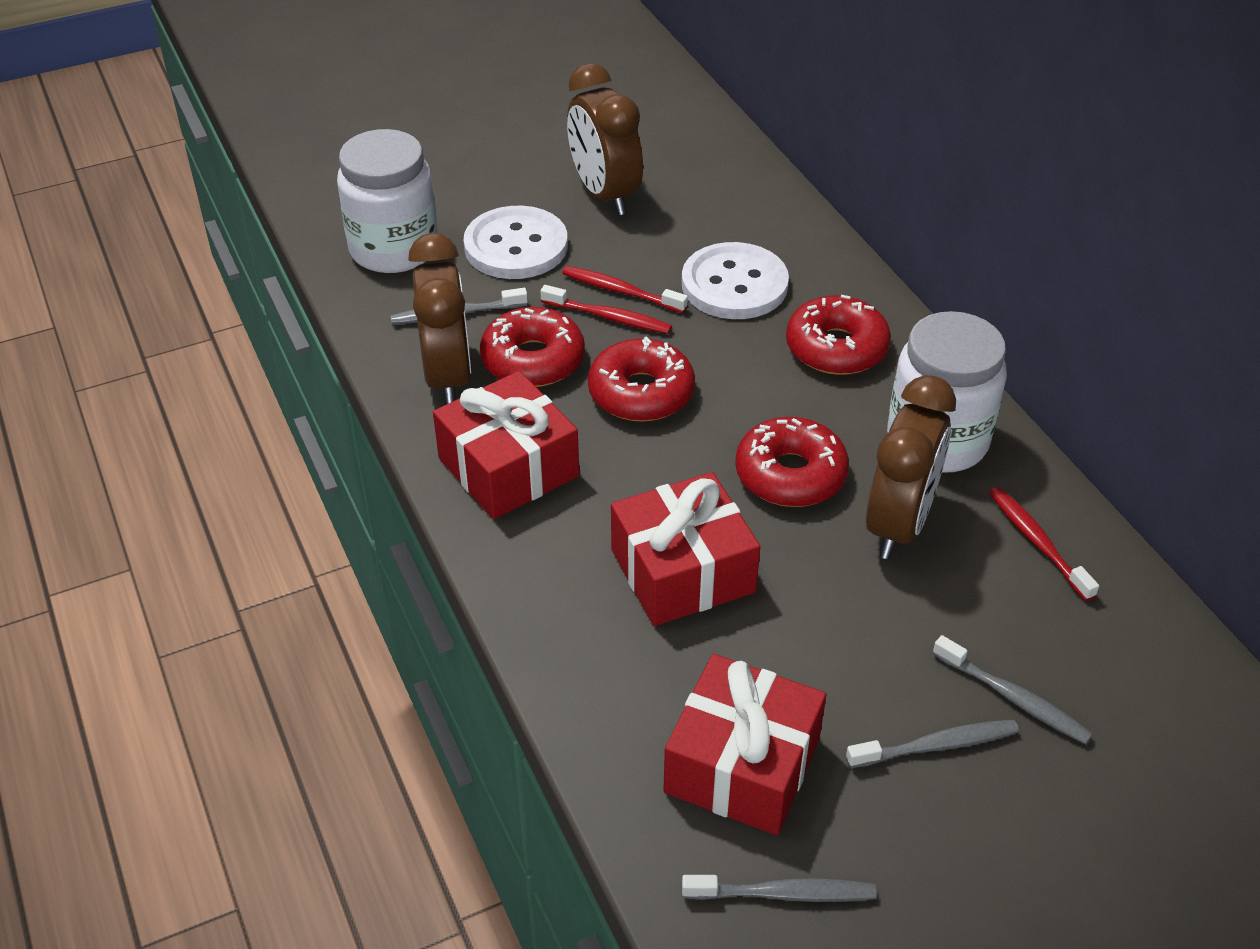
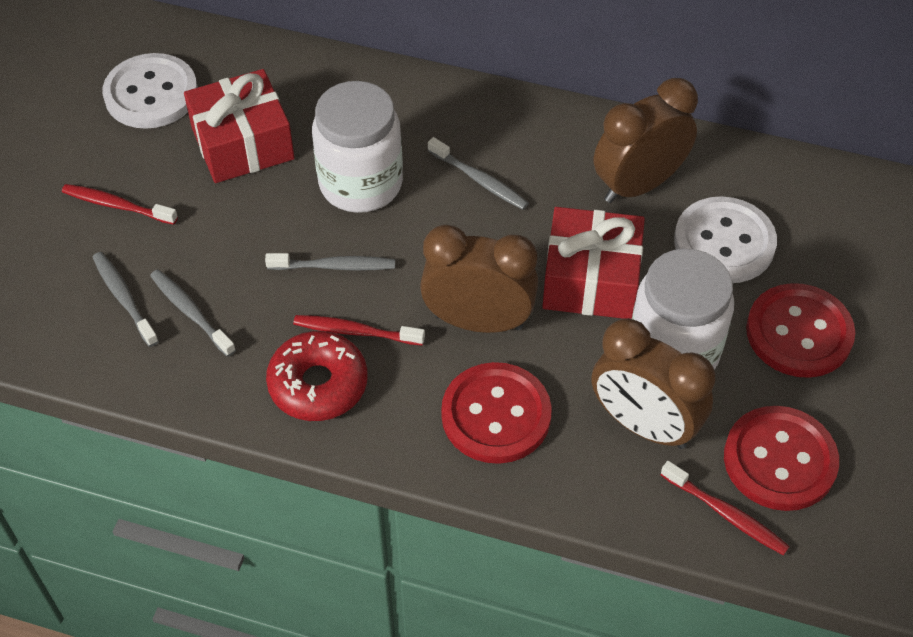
red button: 0 -> 3
red donut: 4 -> 1
red gift: 3 -> 2

